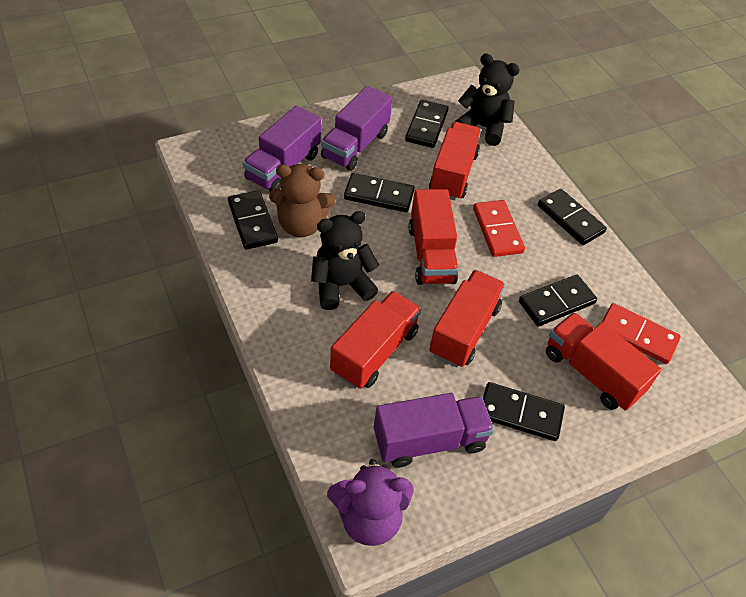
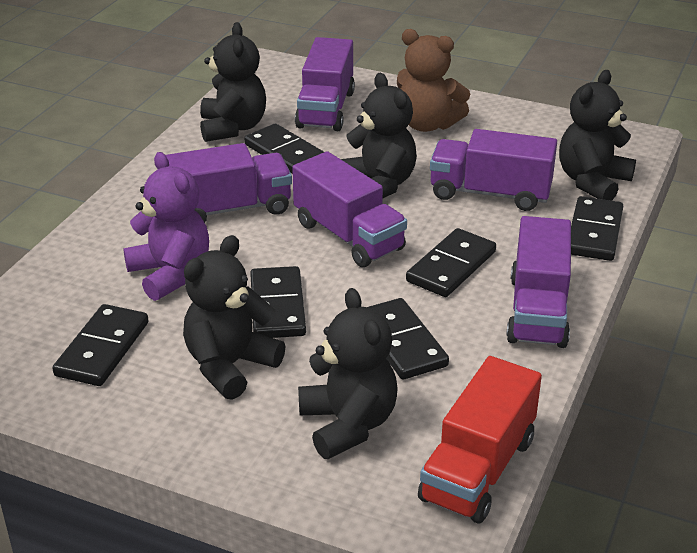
black teddy bear: 2 -> 5
purple truck: 3 -> 5
red domino: 2 -> 0
red truck: 5 -> 1

